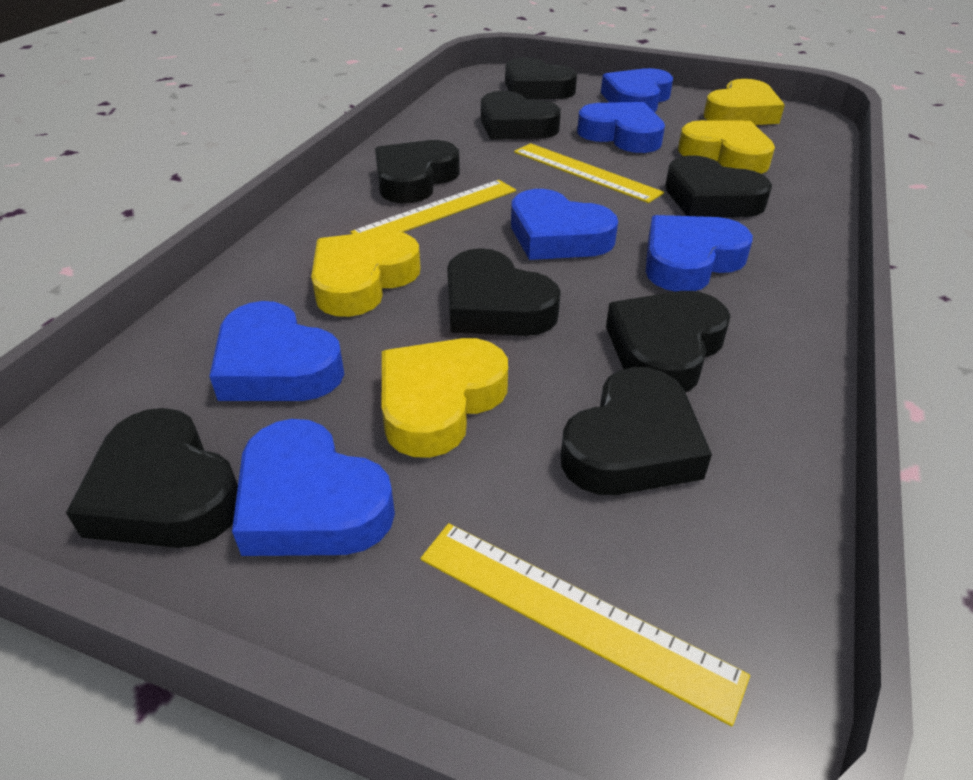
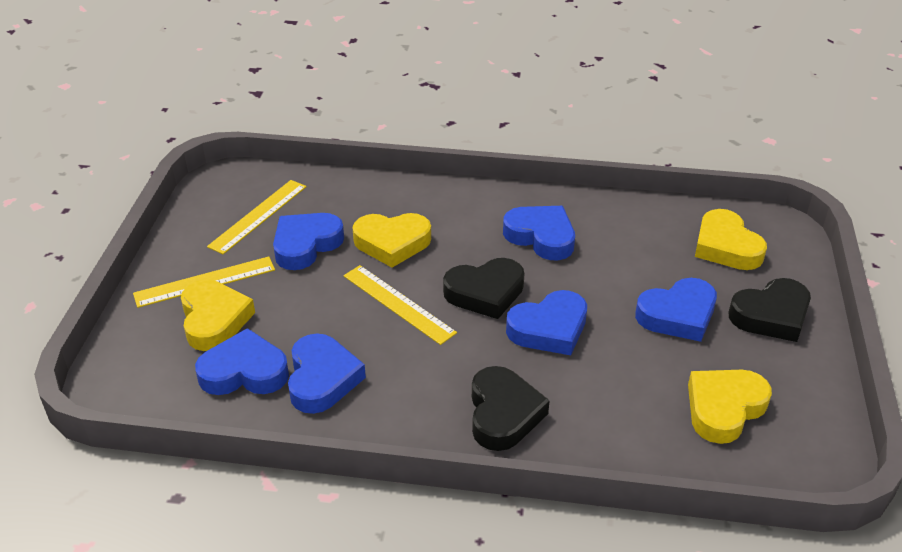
black heart: 8 -> 3

